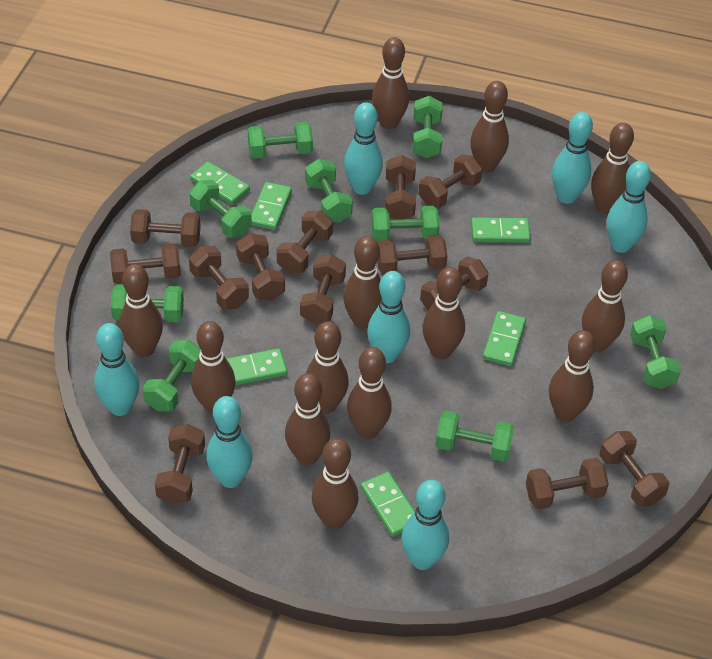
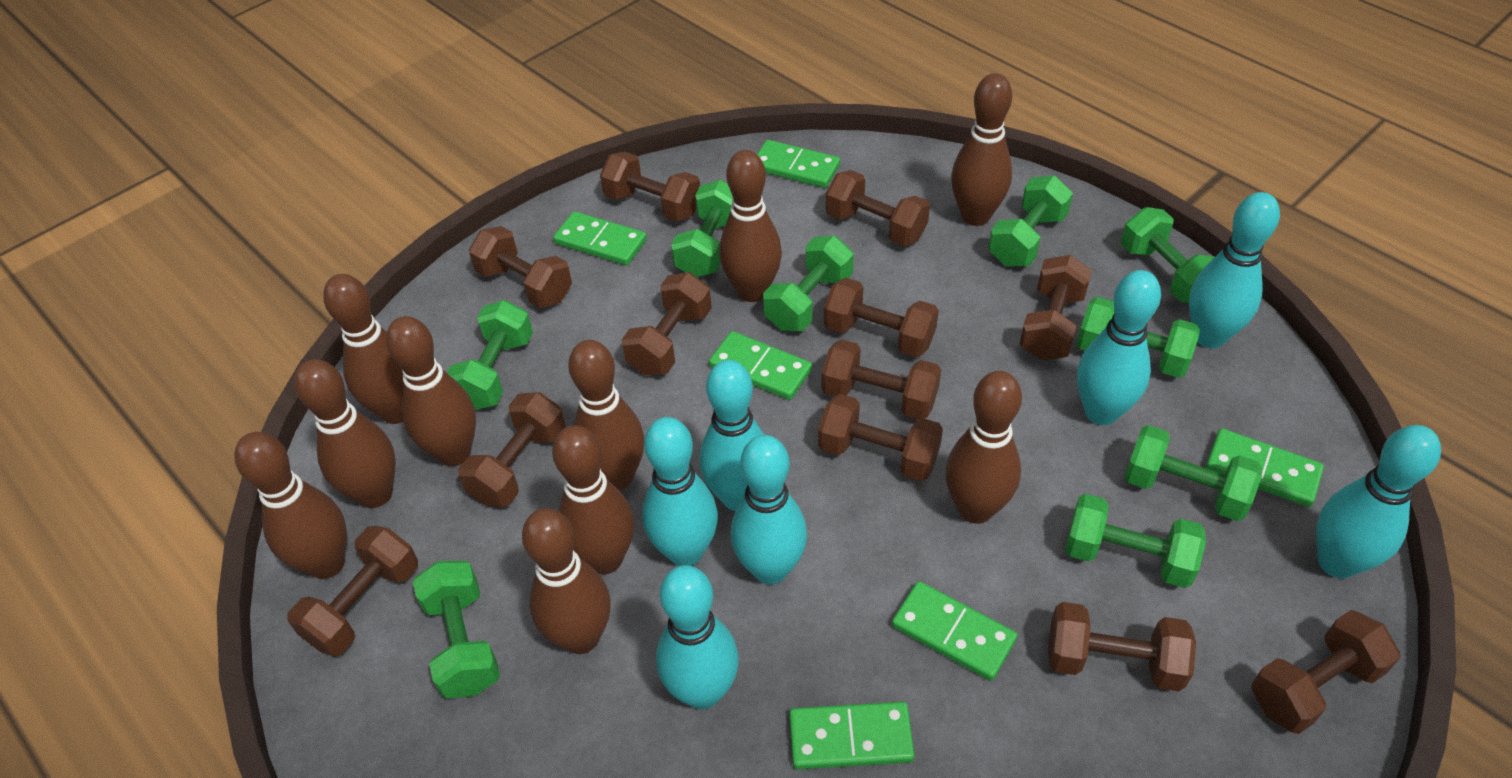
brown bowling pin: 13 -> 10
brown dumbbell: 13 -> 12

